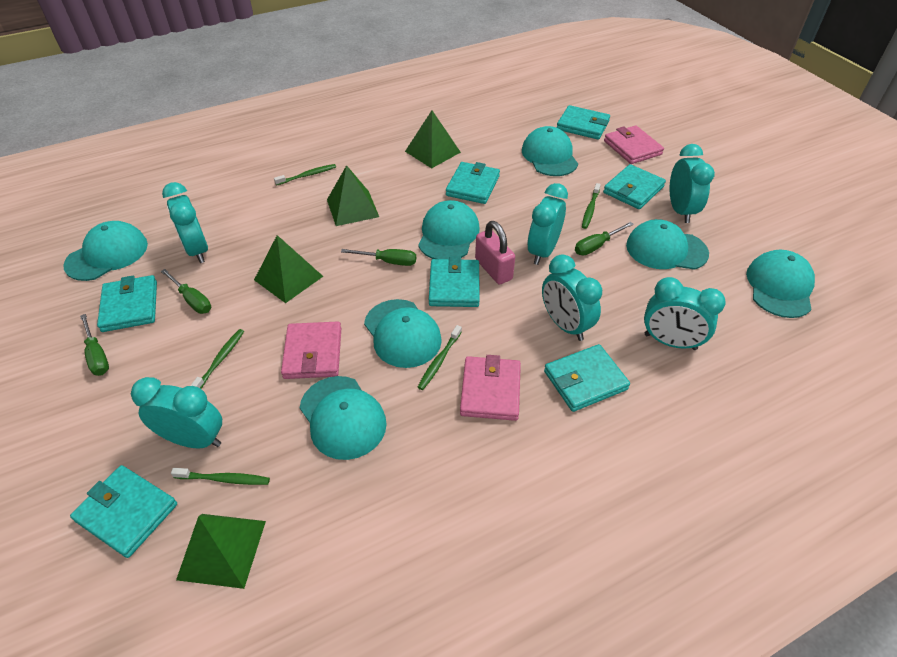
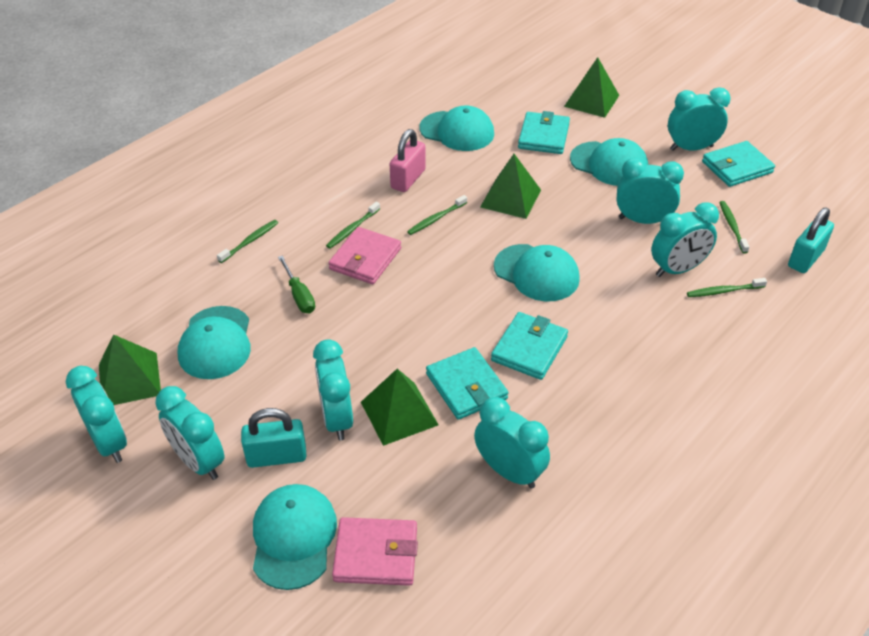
green screwdriver: 4 -> 1
pink wallet: 3 -> 2
turquoise cap: 7 -> 5
turquoise clock: 6 -> 7
turquoise padlock: 0 -> 2
turquoise wallet: 7 -> 4

